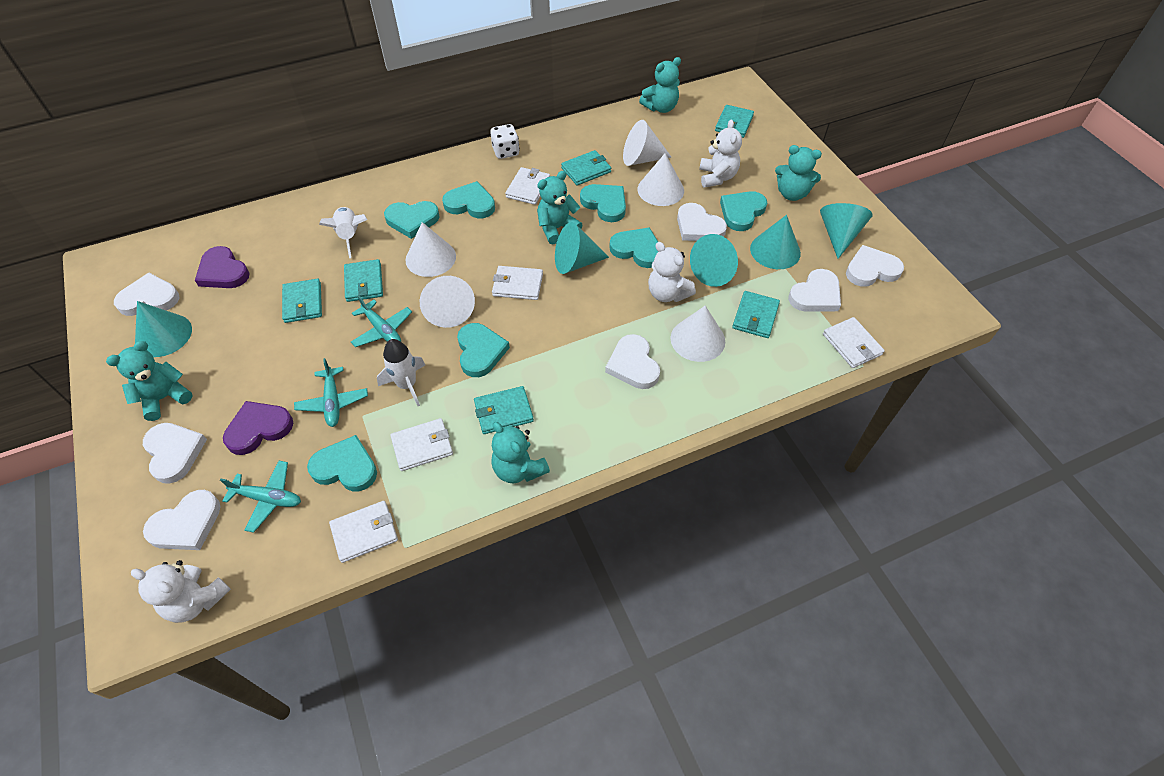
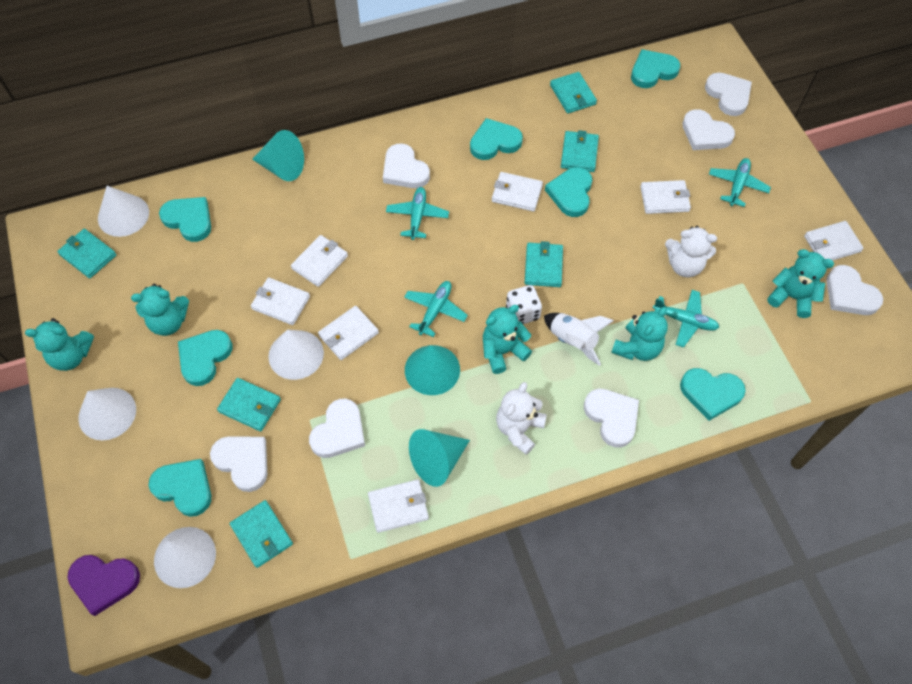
purple heart: 2 -> 1
turquoise cone: 5 -> 3
turquoise plane: 3 -> 4
white cone: 5 -> 4
white rocket: 2 -> 1
white teddy bear: 3 -> 2
white wallet: 5 -> 7

